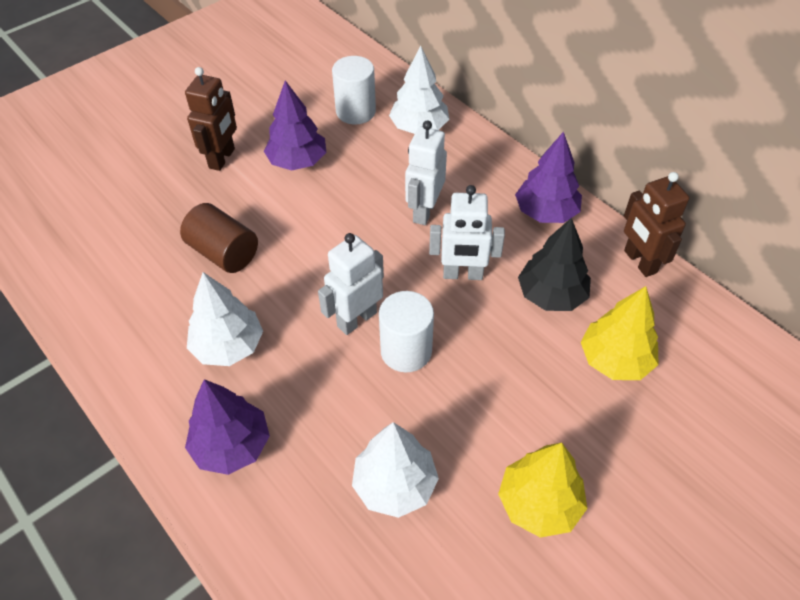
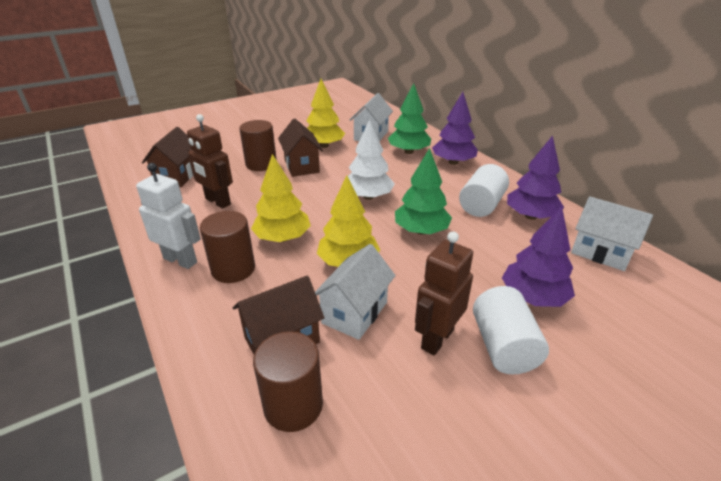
black tree: 1 -> 0
brown cylinder: 1 -> 3
brown house: 0 -> 3
green tree: 0 -> 2
white house: 0 -> 3
white robot: 3 -> 1
white tree: 3 -> 1
yellow tree: 2 -> 3

